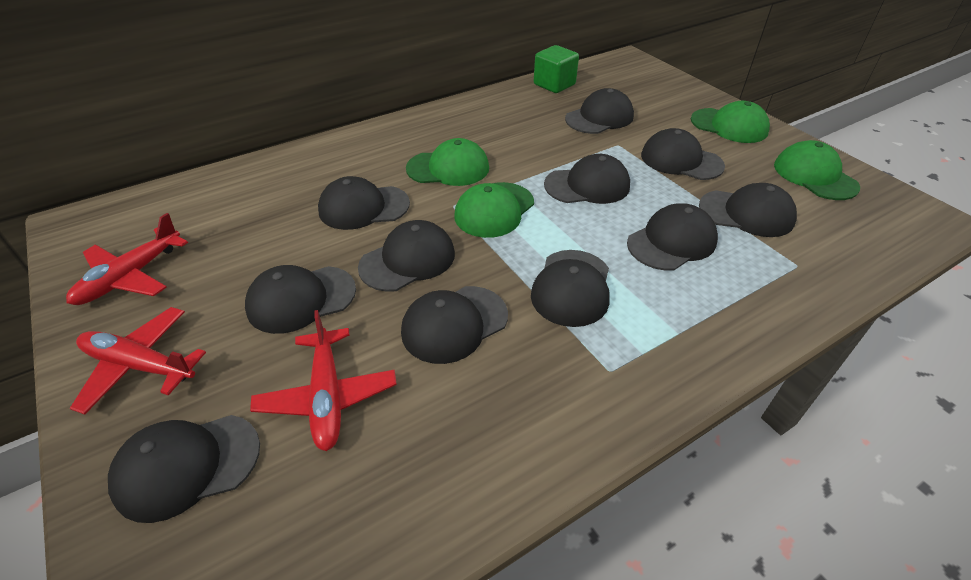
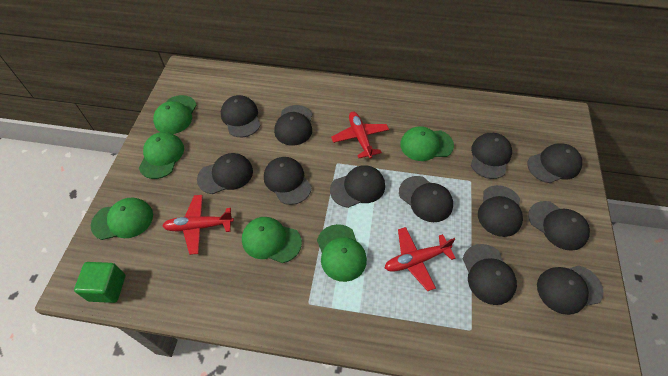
black cap: 11 -> 12
green cap: 4 -> 6

